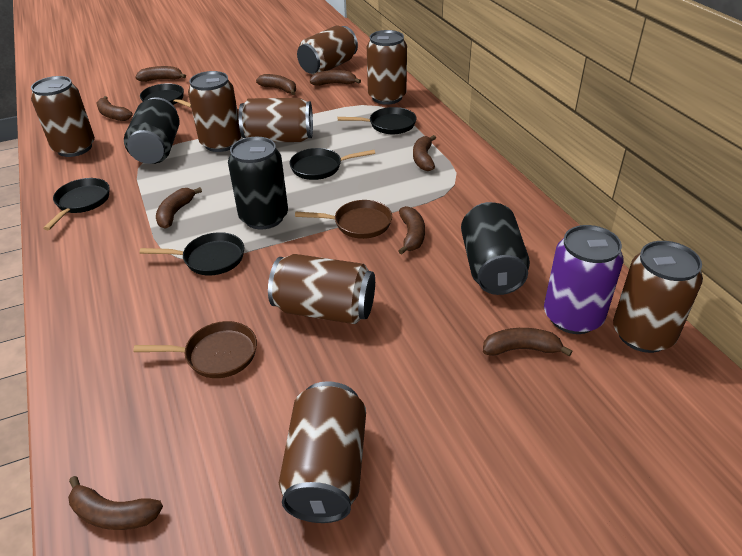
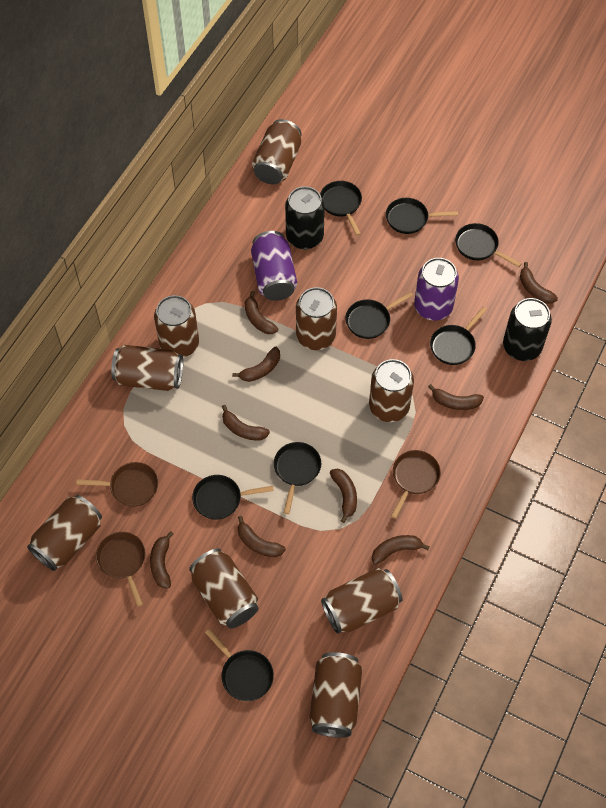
black can: 3 -> 2
black pan: 5 -> 8
brown can: 8 -> 9
brown pan: 2 -> 3
purple can: 1 -> 2

